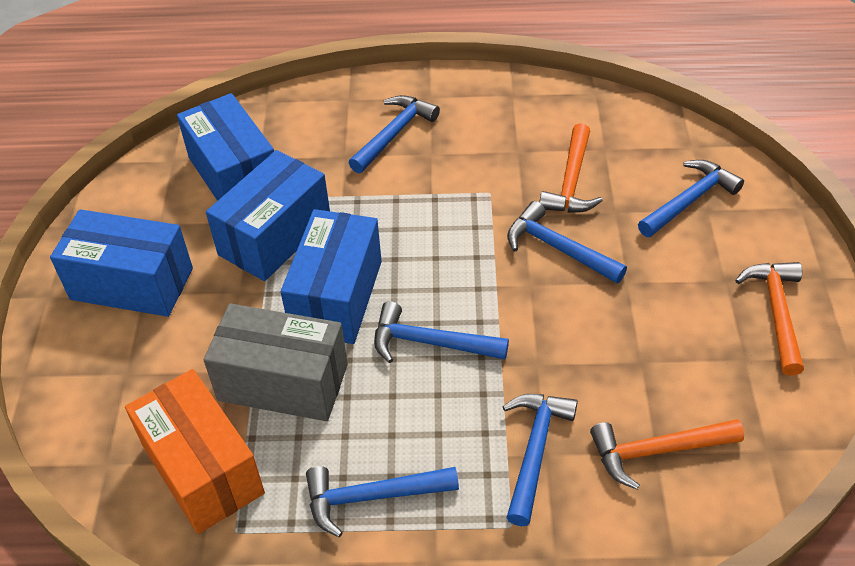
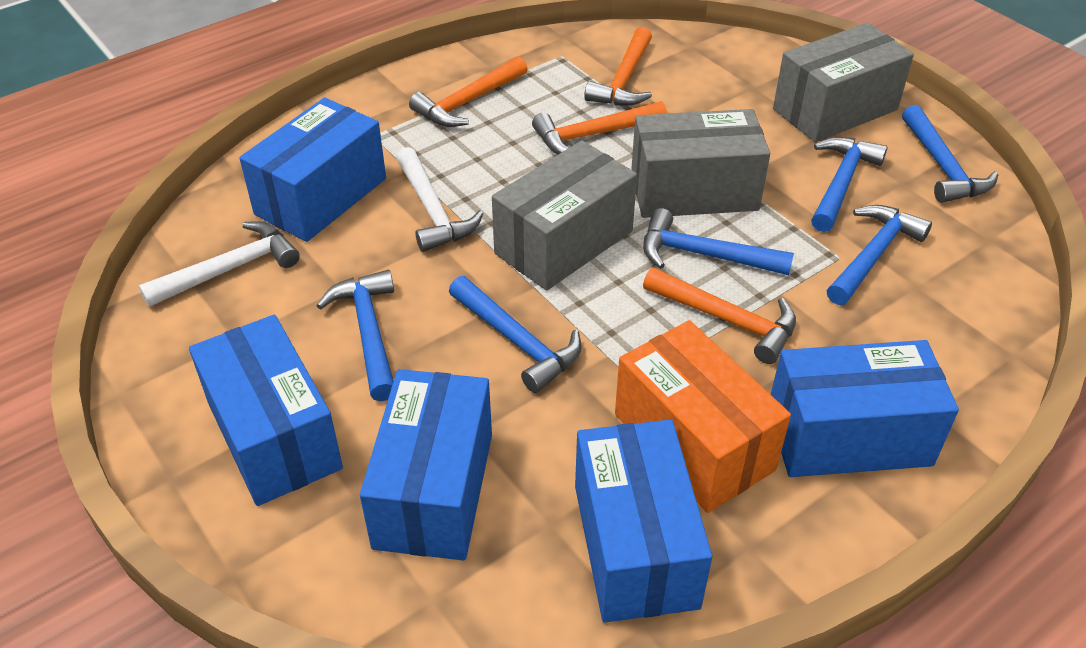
blue box: 4 -> 5
grey box: 1 -> 3
orange hammer: 3 -> 4
white hammer: 0 -> 2

